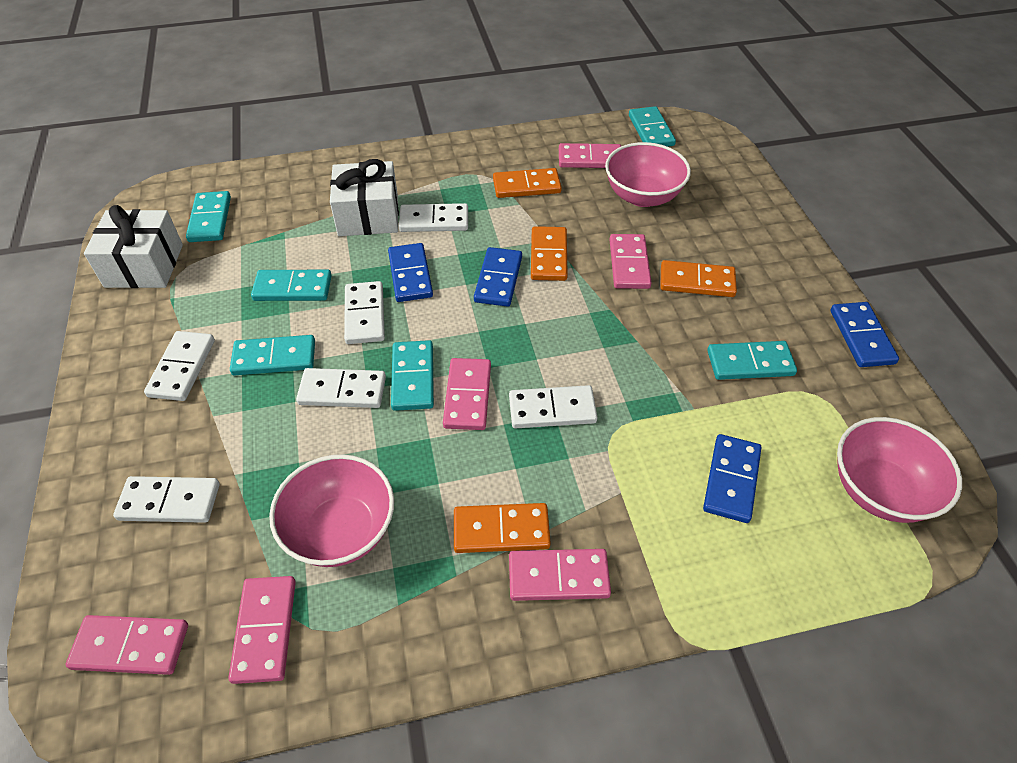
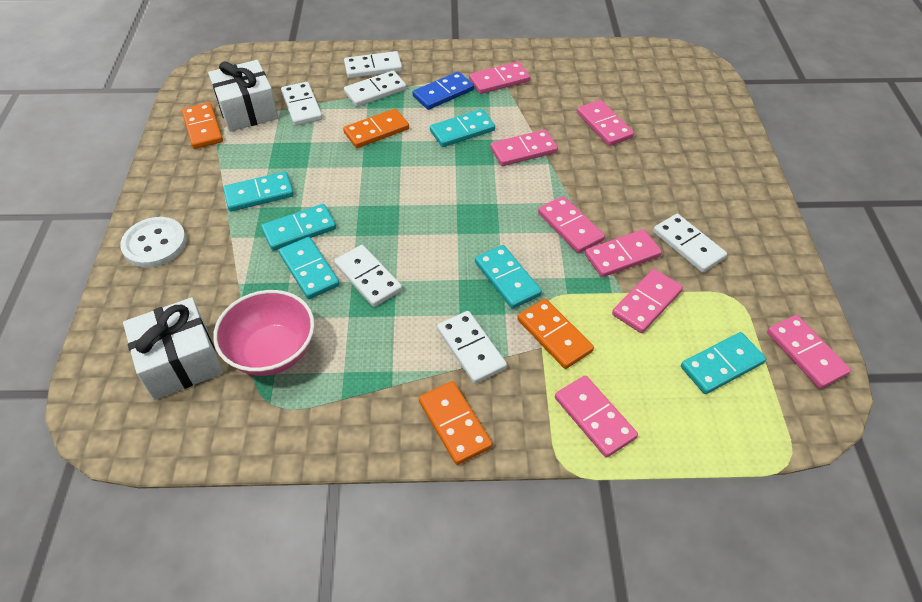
blue domino: 4 -> 1
pink bowl: 3 -> 1
pink domino: 6 -> 8
white button: 0 -> 1

